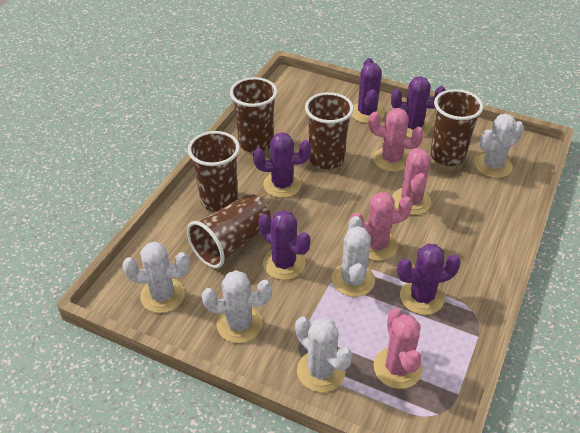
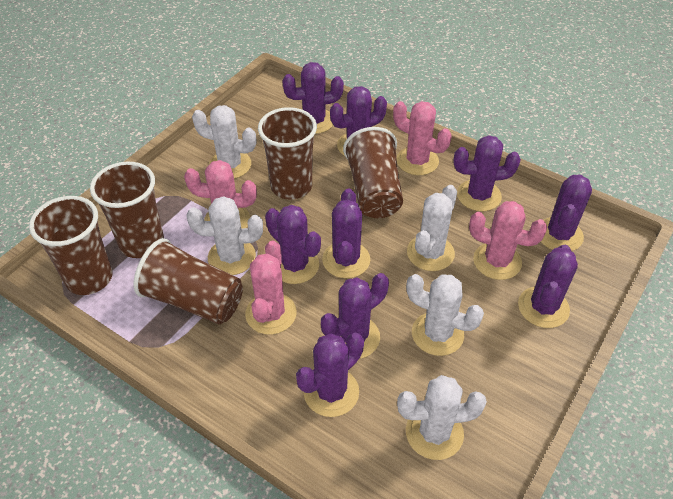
purple cactus: 5 -> 9

